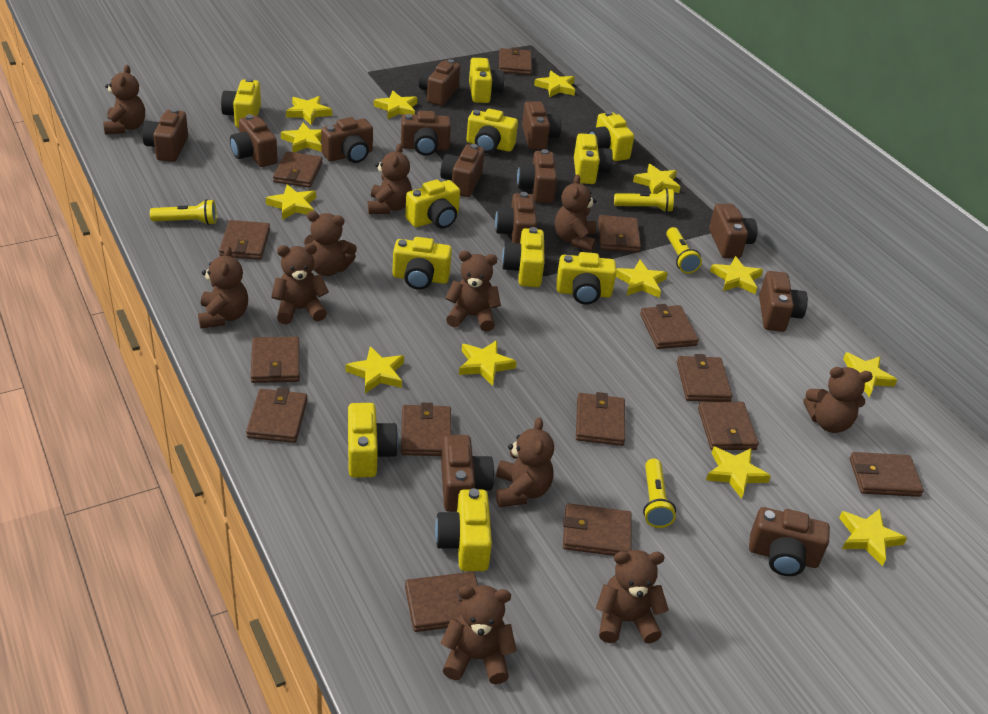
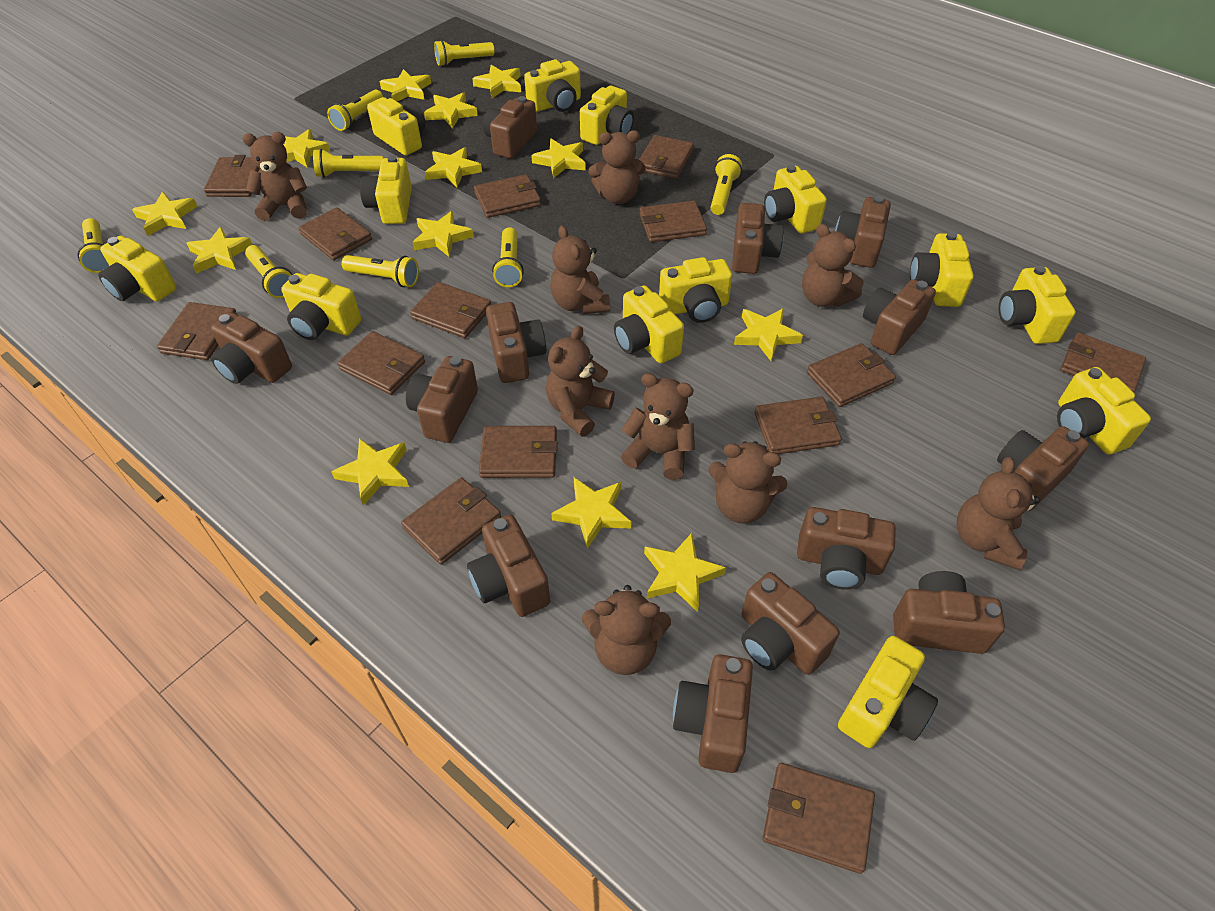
brown teddy bear: 11 -> 9
yellow camera: 11 -> 13
yellow flashlight: 4 -> 8

